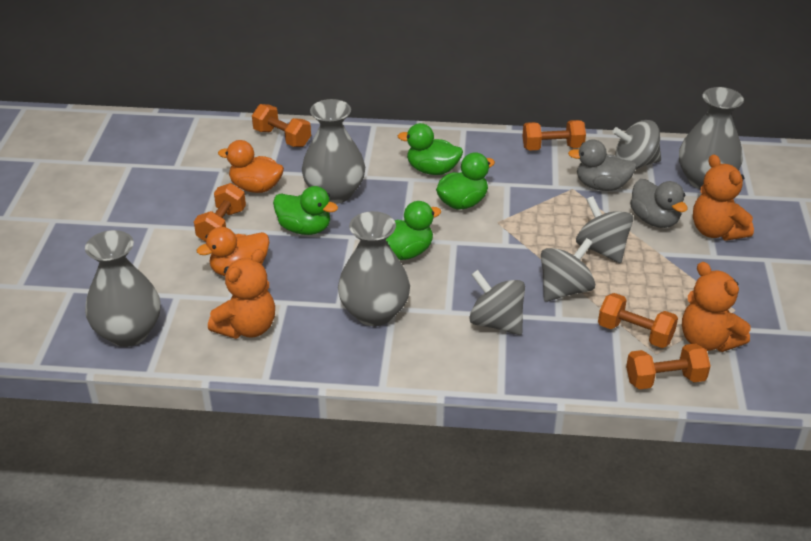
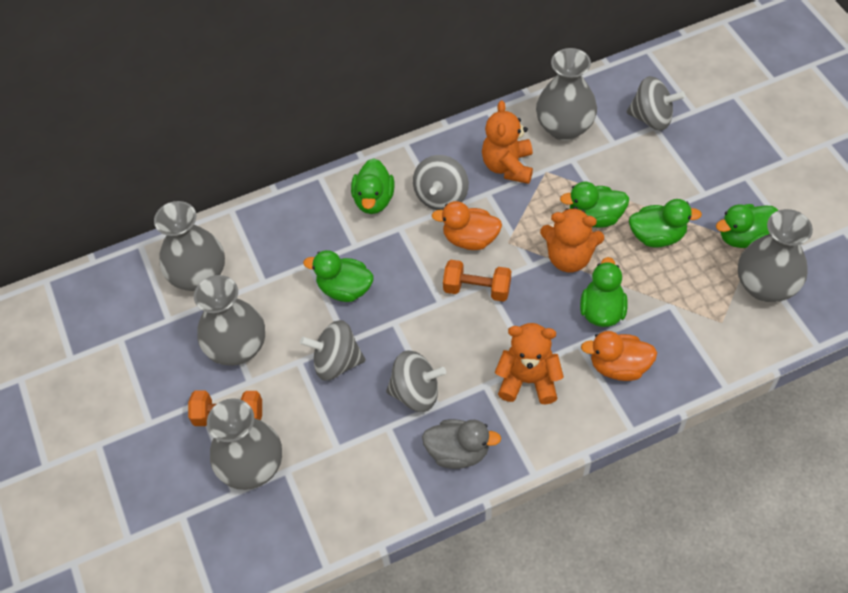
green duck: 4 -> 6
grey duck: 2 -> 1
grey vase: 4 -> 5
orange dumbbell: 5 -> 2

